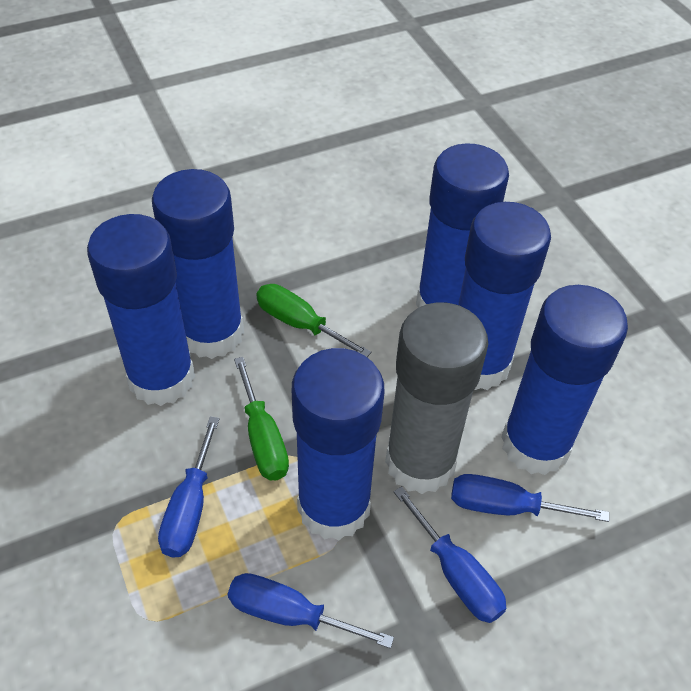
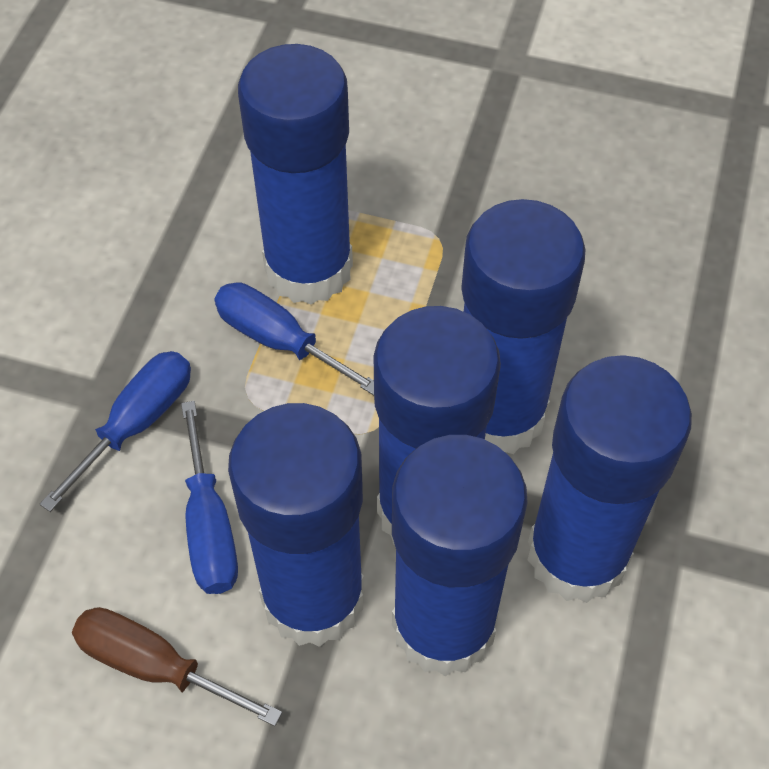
blue screwdriver: 4 -> 3
brown screwdriver: 0 -> 1
green screwdriver: 2 -> 0
grey glue stick: 1 -> 0

